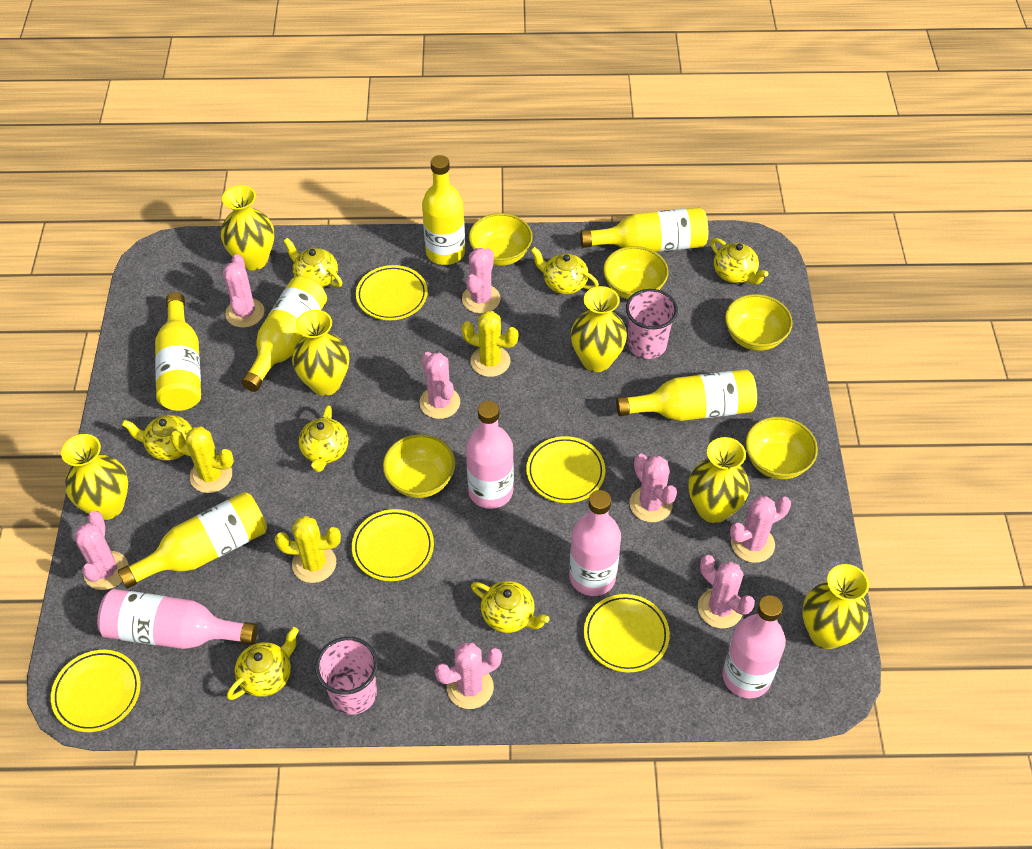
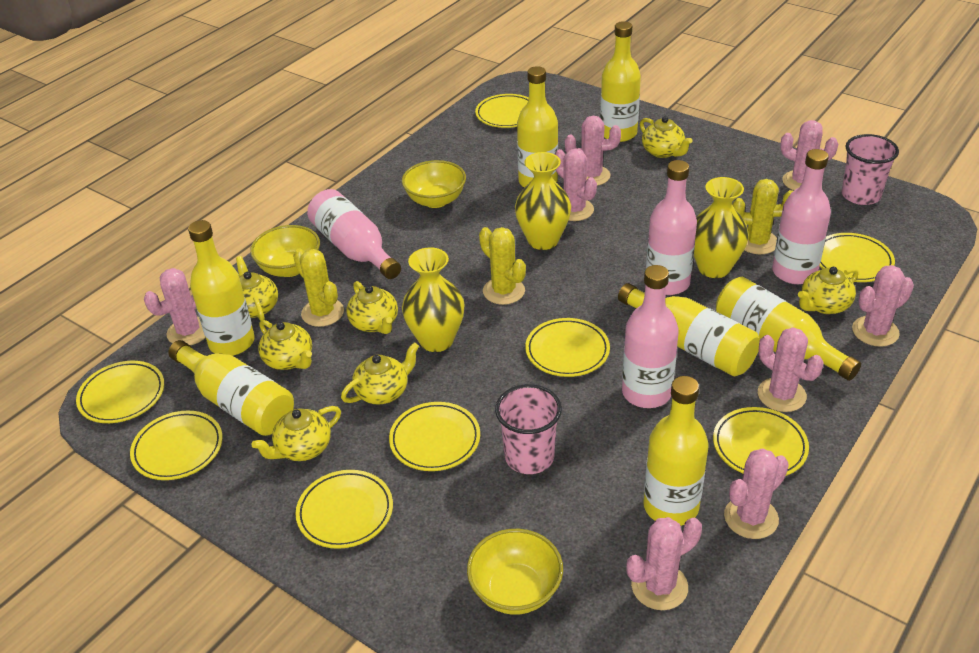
yellow bottle: 6 -> 7
yellow bowl: 5 -> 3
yellow plate: 5 -> 8
yellow vase: 6 -> 3

